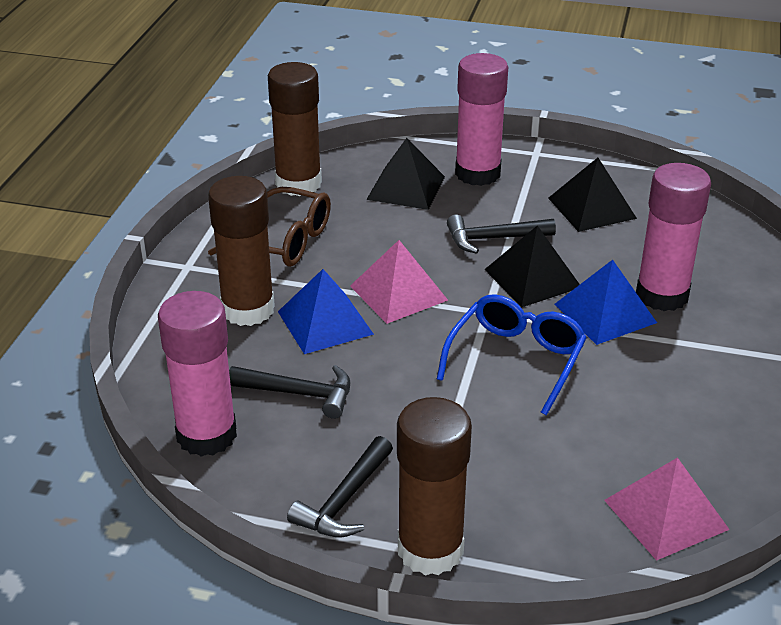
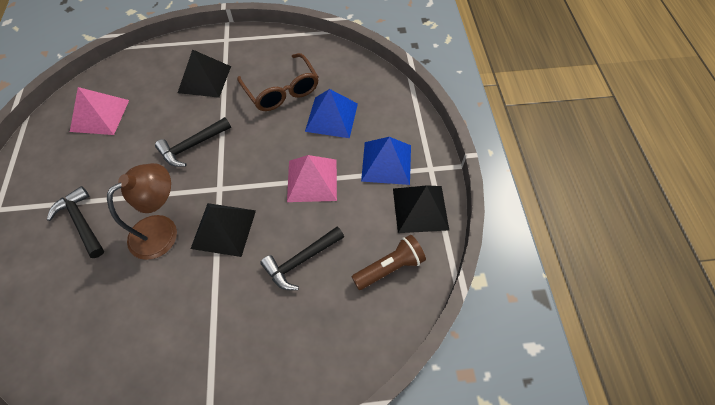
blue glasses: 1 -> 0
brown flashlight: 0 -> 1
brown glue stick: 3 -> 0
brown lamp: 0 -> 1
pink glue stick: 3 -> 0

